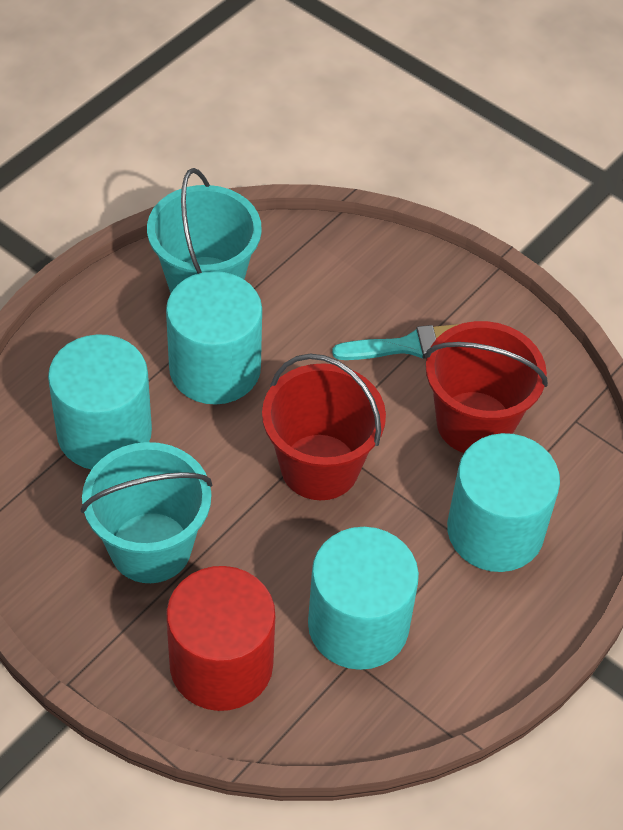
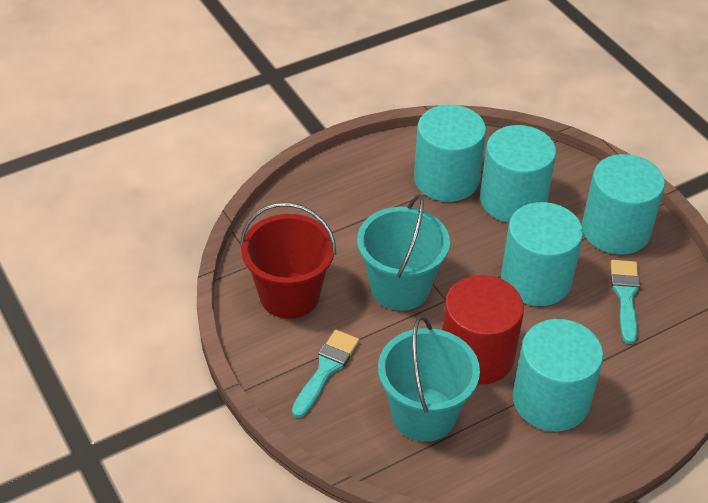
red bucket: 2 -> 1
turquoise brush: 1 -> 2
turquoise cylinder: 4 -> 5

